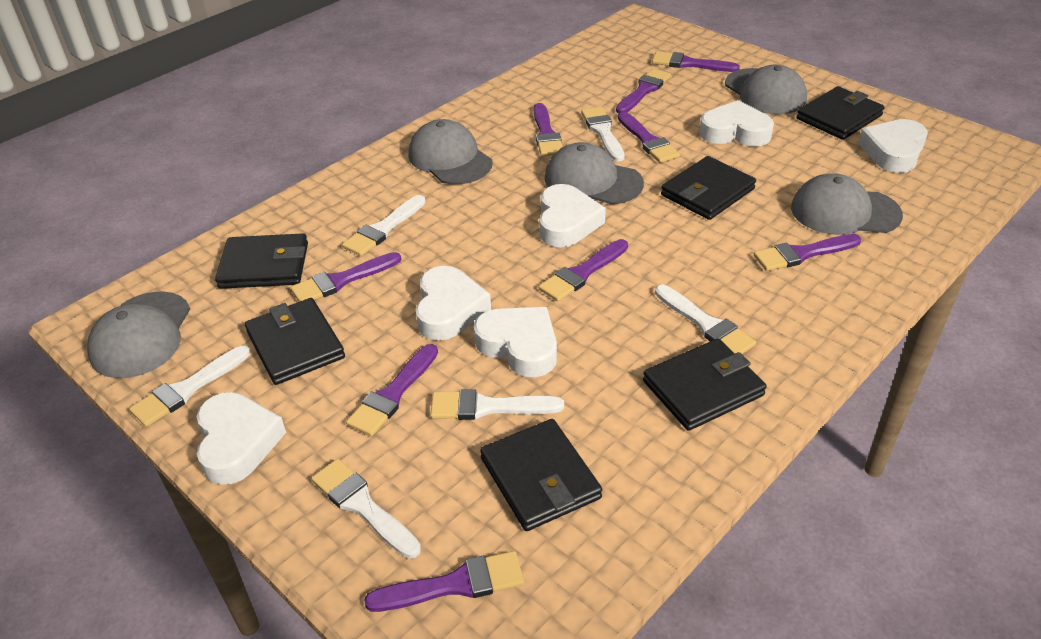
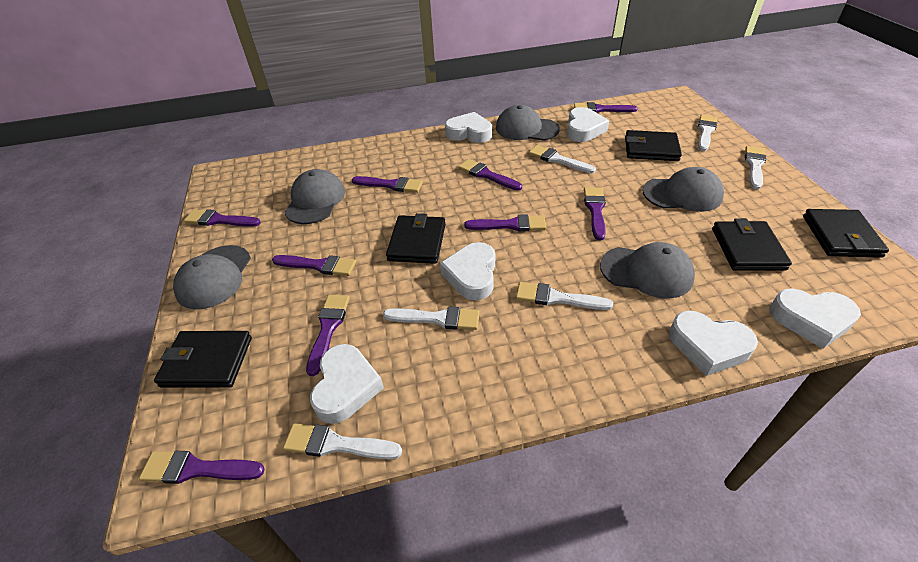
black wallet: 6 -> 5

